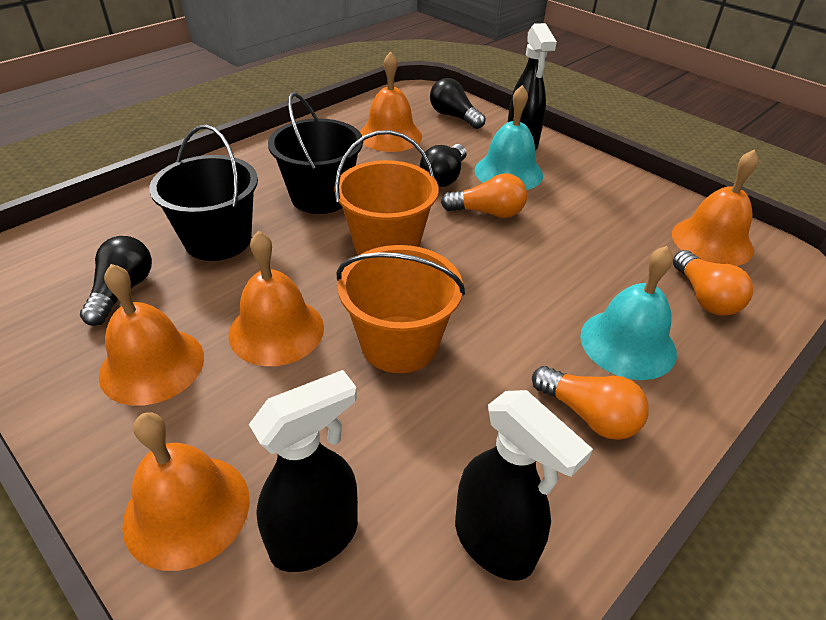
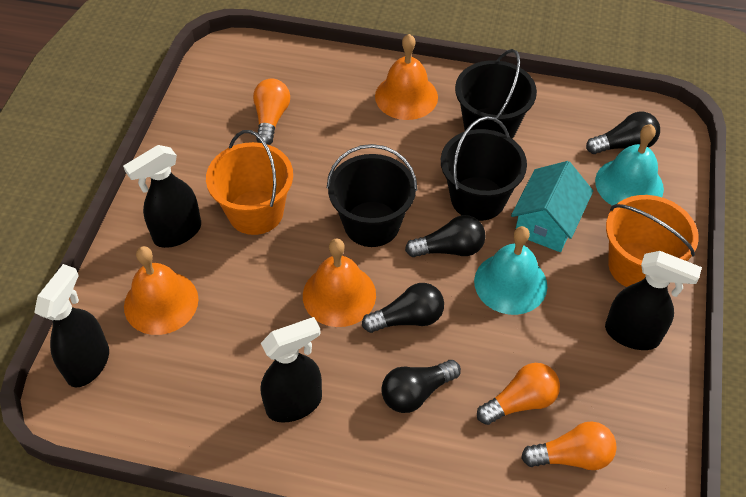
black bucket: 2 -> 3
black light bulb: 3 -> 4
black spray bottle: 3 -> 4
orange bell: 5 -> 3
turquoise house: 0 -> 1

